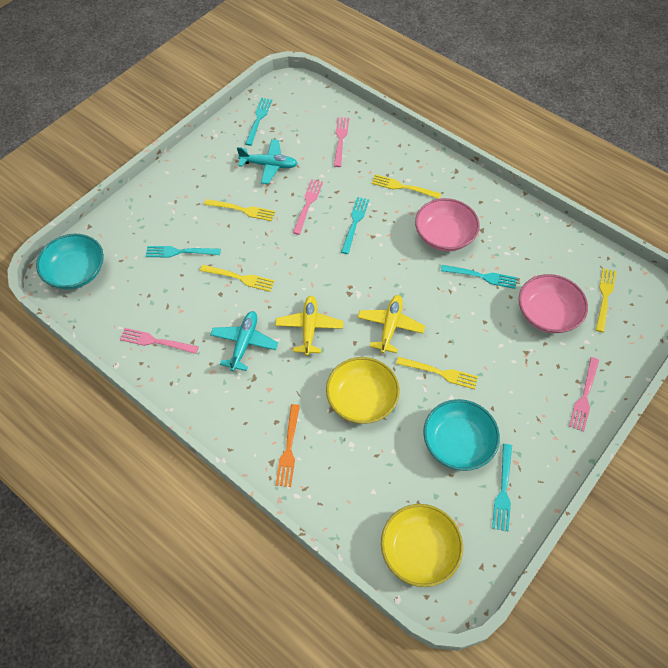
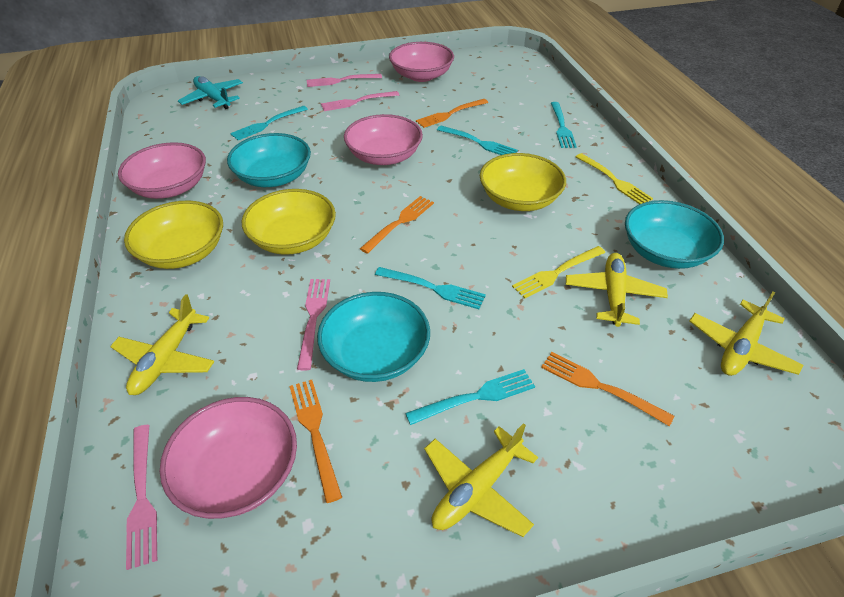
orange fork: 1 -> 4
pink bowl: 2 -> 4
turquoise bowl: 2 -> 3
turquoise plane: 2 -> 1
yellow bowl: 2 -> 3
yellow fork: 5 -> 2
yellow plane: 2 -> 4

